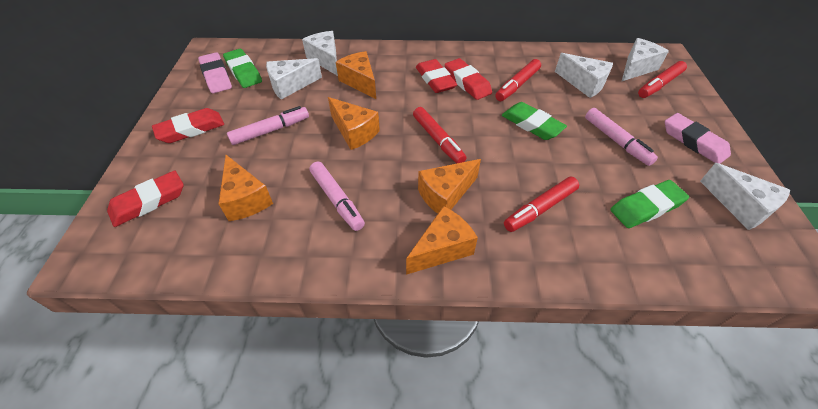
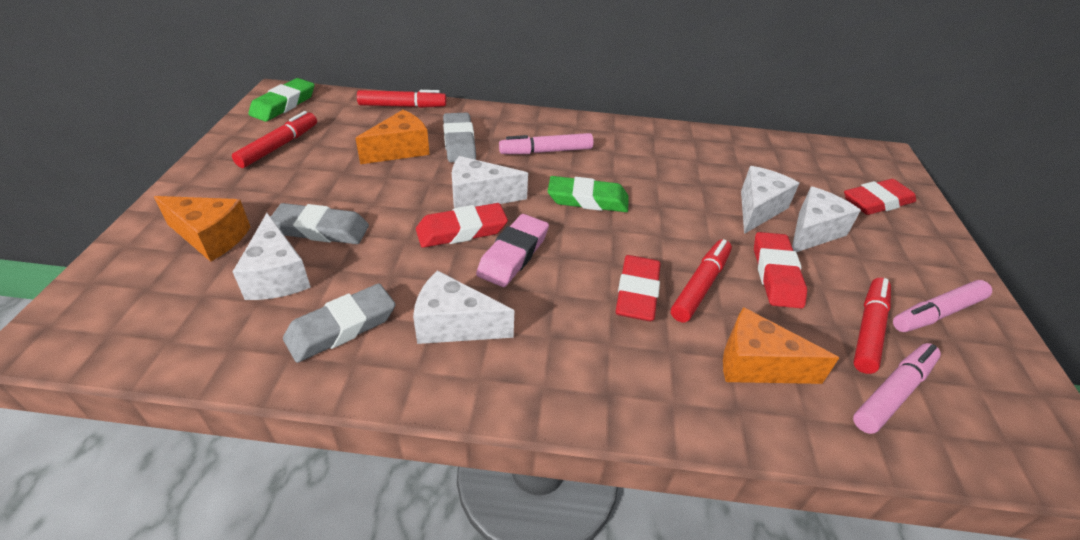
green eraser: 3 -> 2
grey eraser: 0 -> 3
orange cheese: 5 -> 3
pink eraser: 2 -> 1

